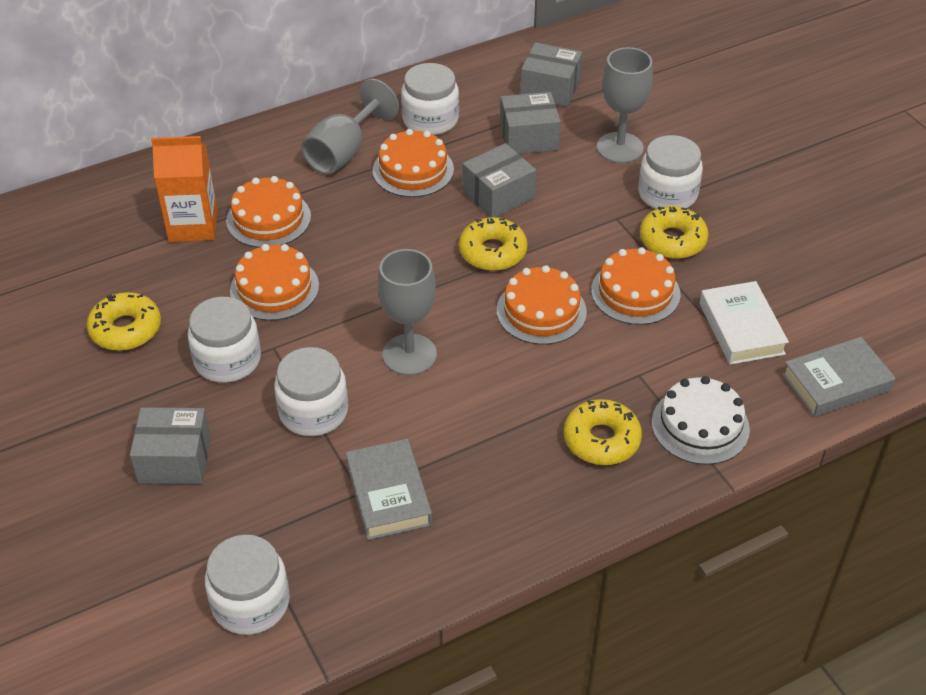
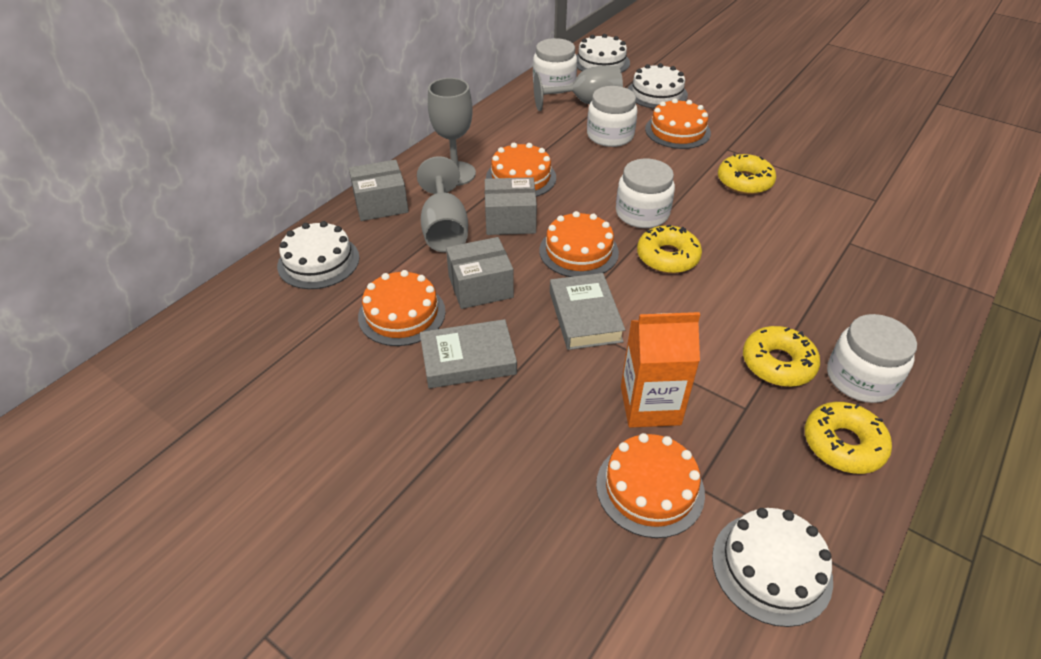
grey box: 4 -> 3
white book: 1 -> 0
white cake: 1 -> 4
white jar: 5 -> 4

